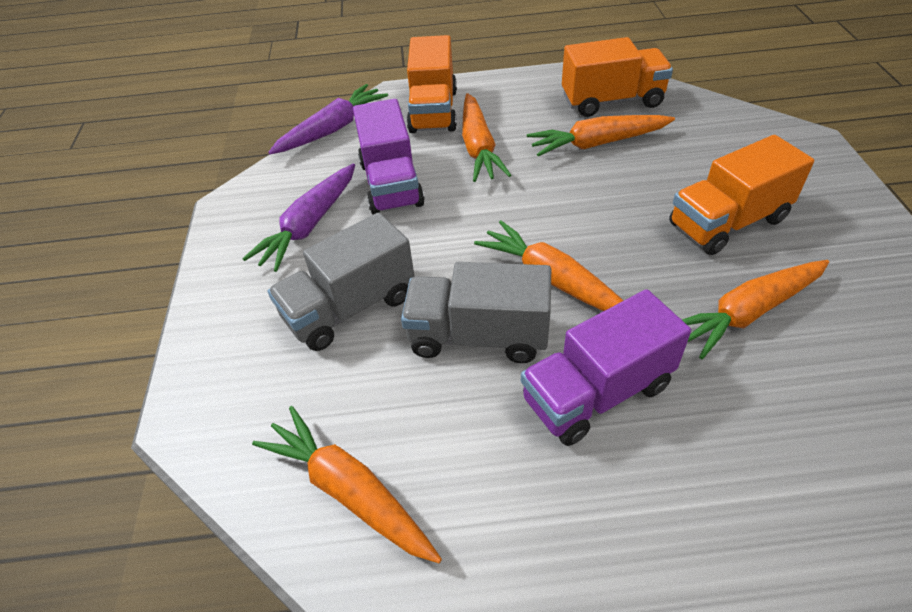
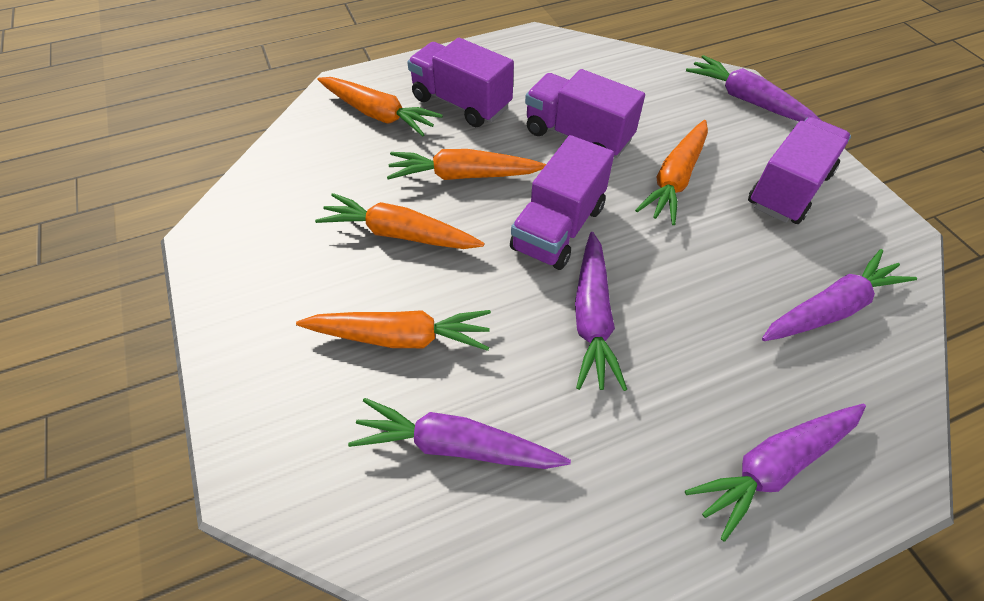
grey truck: 2 -> 0
orange truck: 3 -> 0
purple carrot: 2 -> 5
purple truck: 2 -> 4

